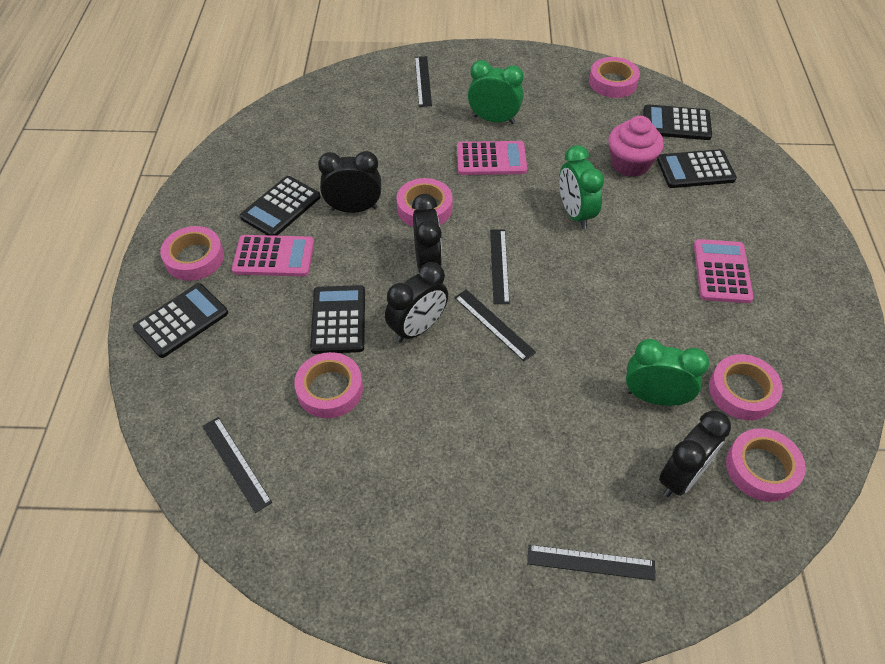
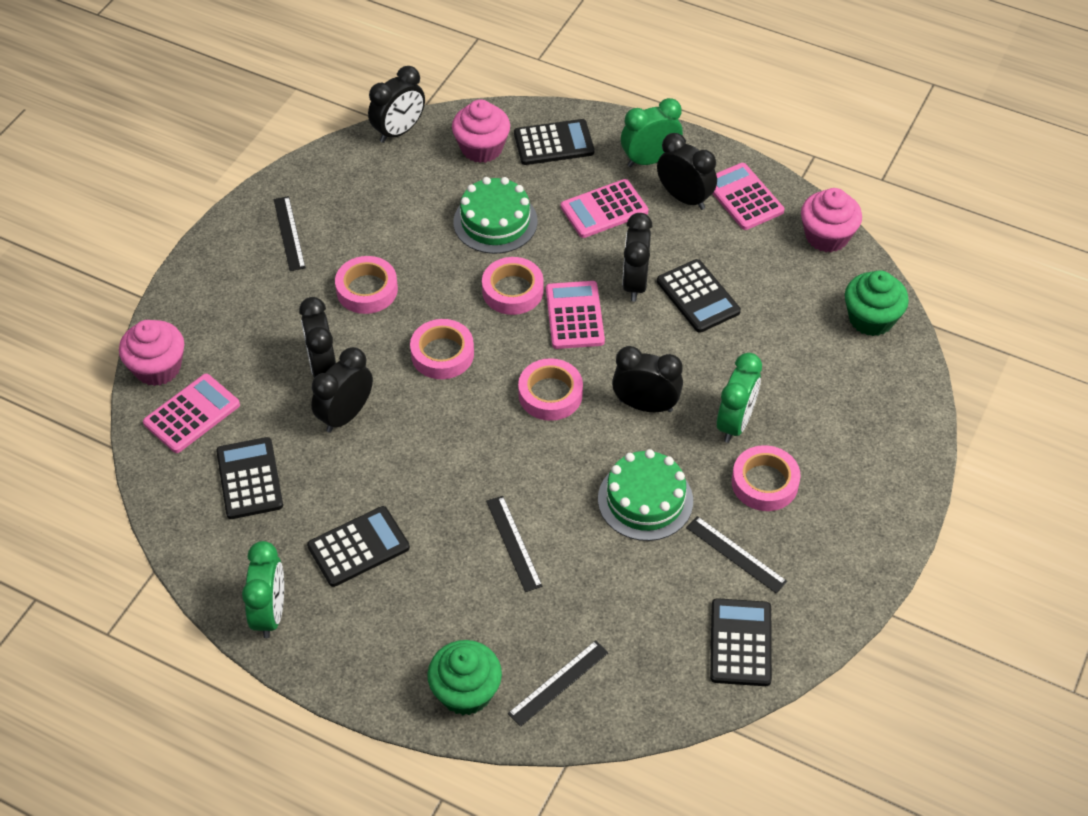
black clock: 4 -> 6
black ruler: 5 -> 4
green cake: 0 -> 2
green cupcake: 0 -> 2
pink calculator: 3 -> 4
pink cupcake: 1 -> 3
pink tape: 6 -> 5

